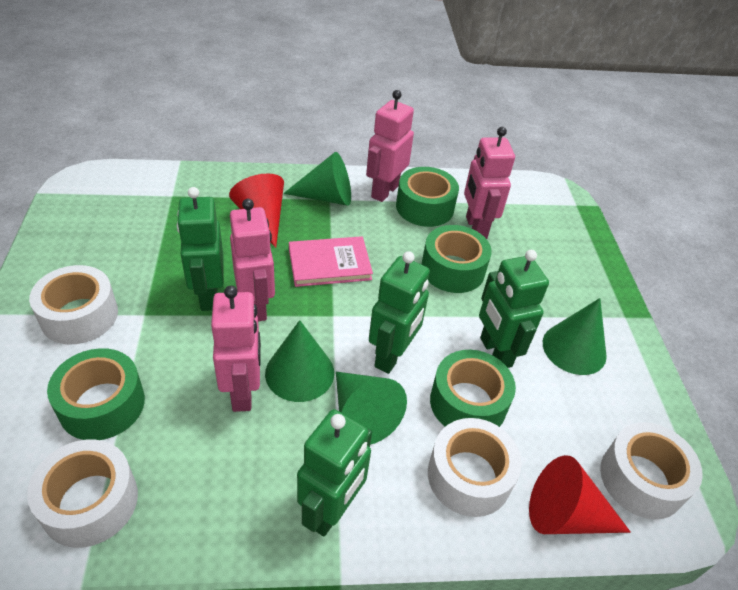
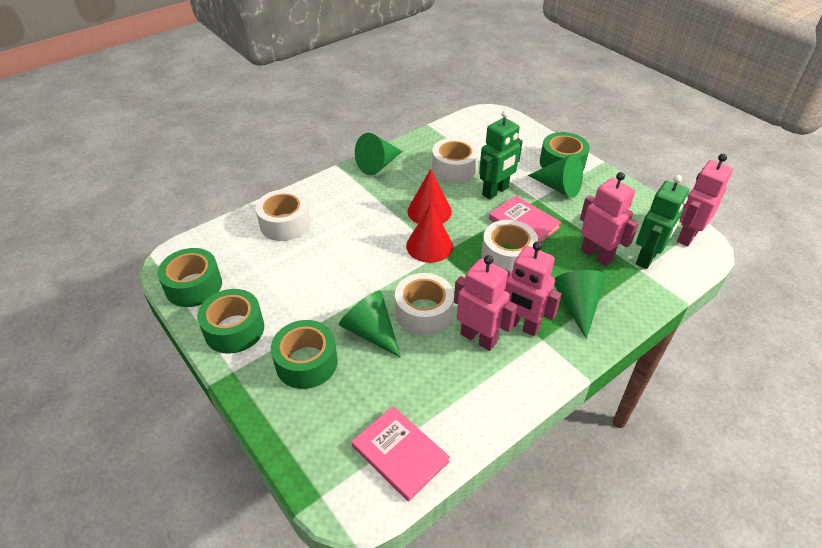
green robot: 4 -> 2
pink book: 1 -> 2

